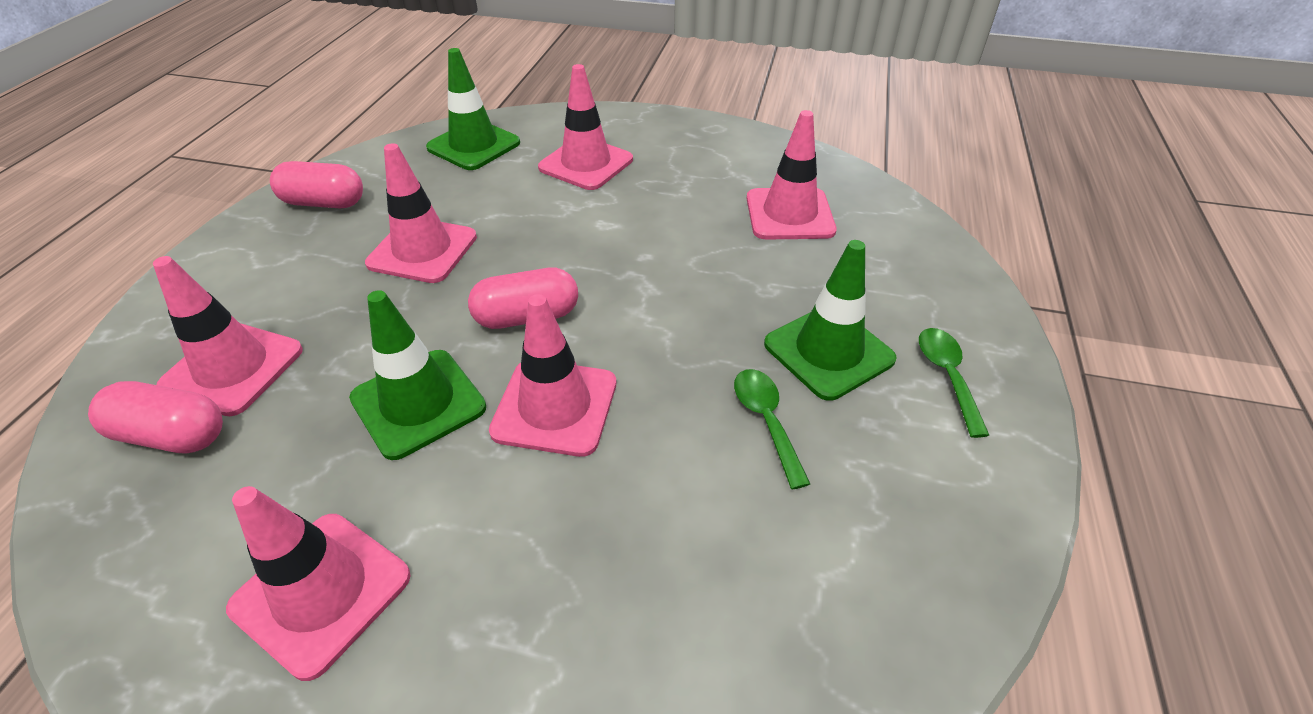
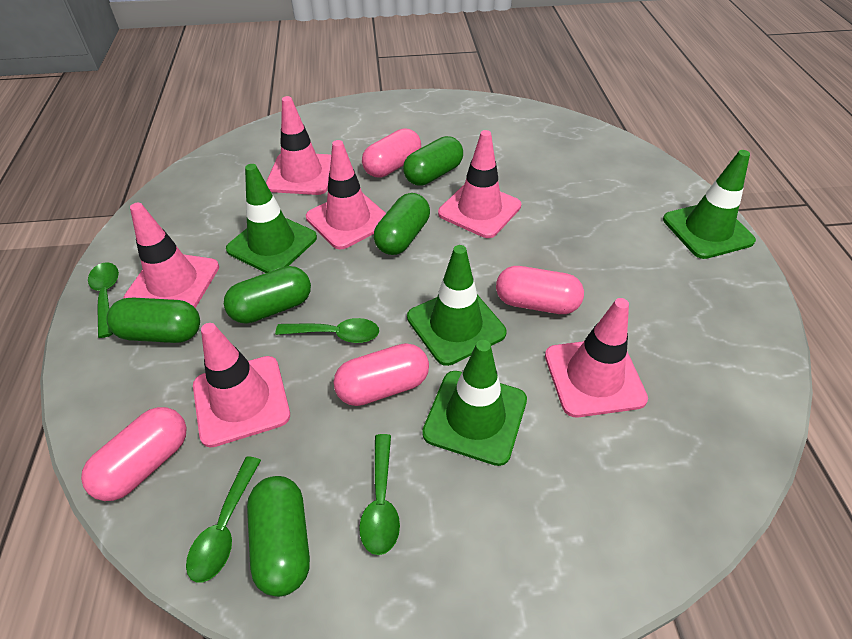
green capsule: 0 -> 5
green spoon: 2 -> 4
green traffic cone: 3 -> 4
pink capsule: 3 -> 4

